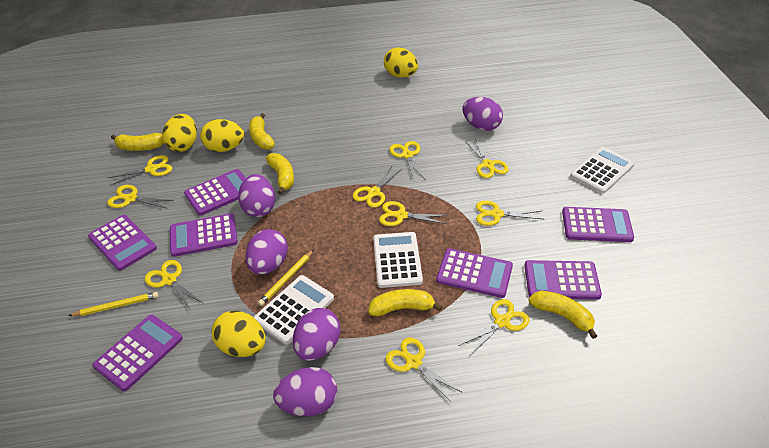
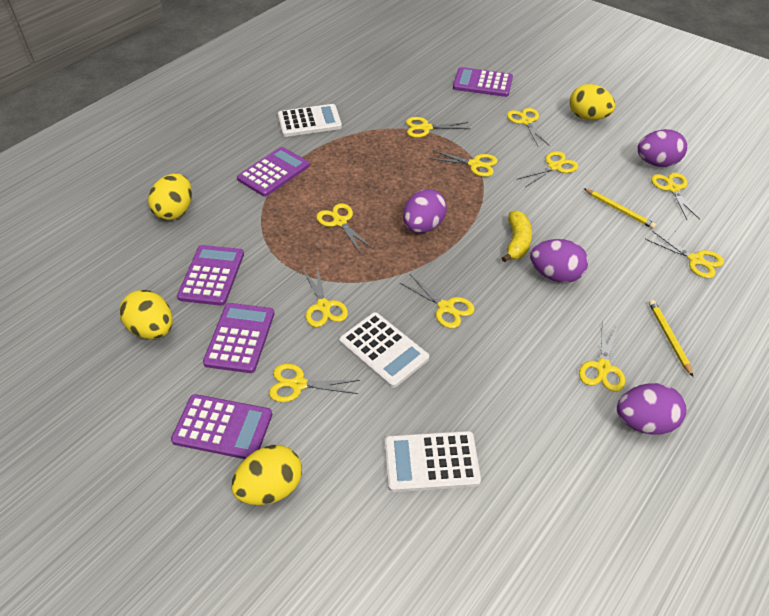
purple calculator: 7 -> 5
purple egg: 5 -> 4
yellow banana: 5 -> 1
yellow scissors: 10 -> 11

